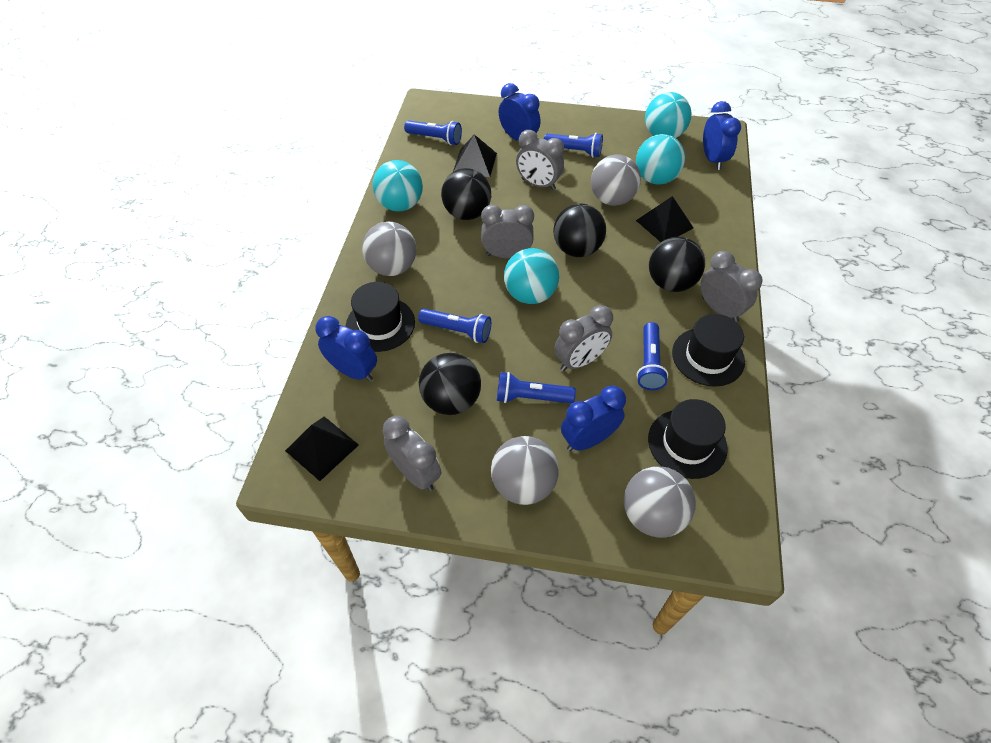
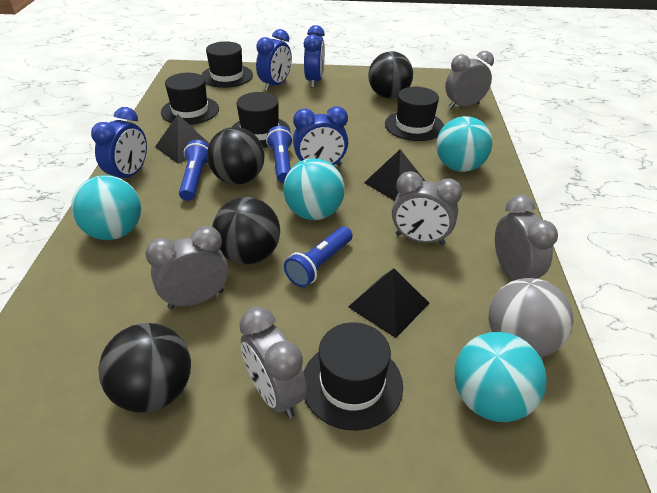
black hat: 3 -> 5
blue flashlight: 5 -> 3
grey ball: 4 -> 1

